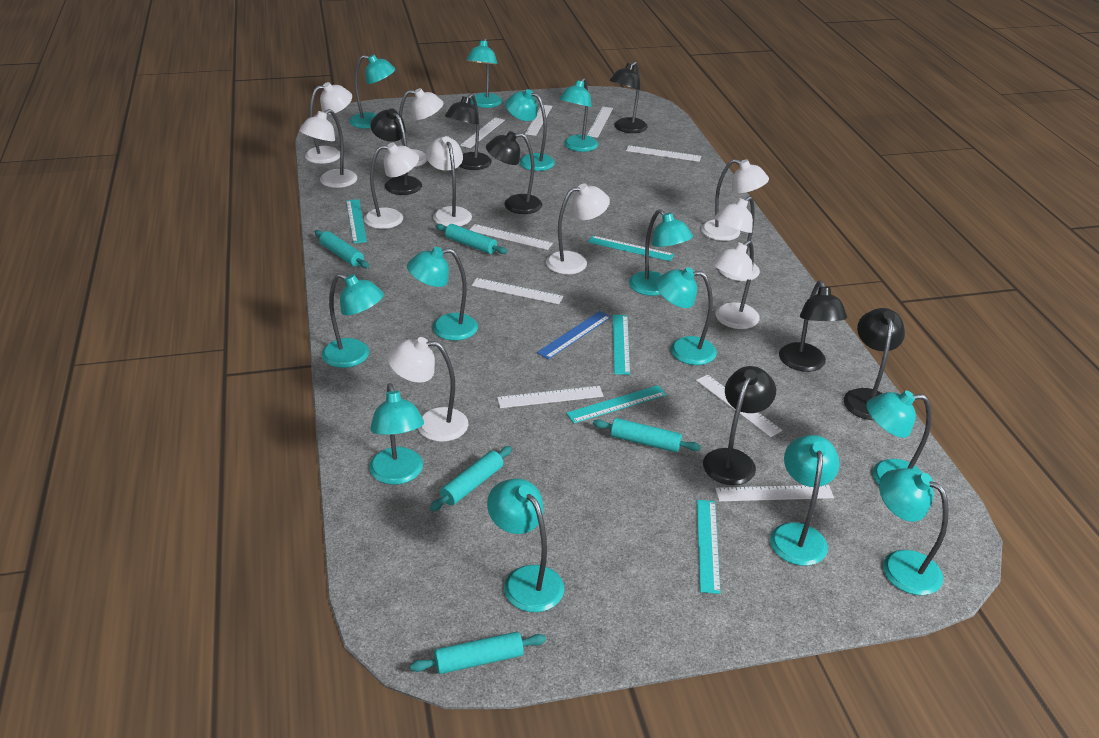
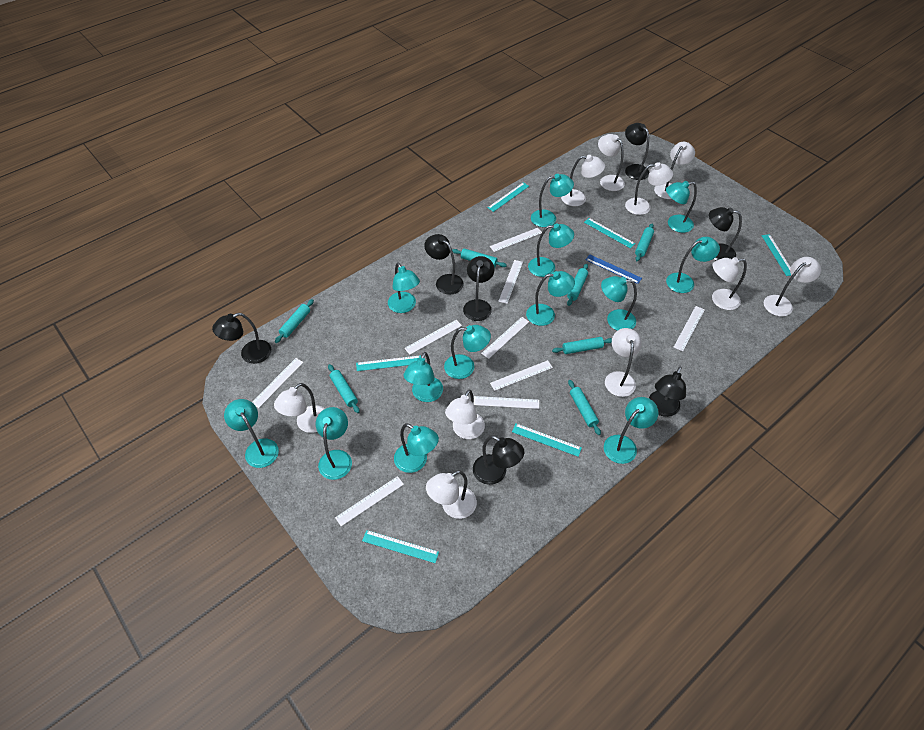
turquoise rolling pin: 5 -> 7
turquoise ruler: 5 -> 6

